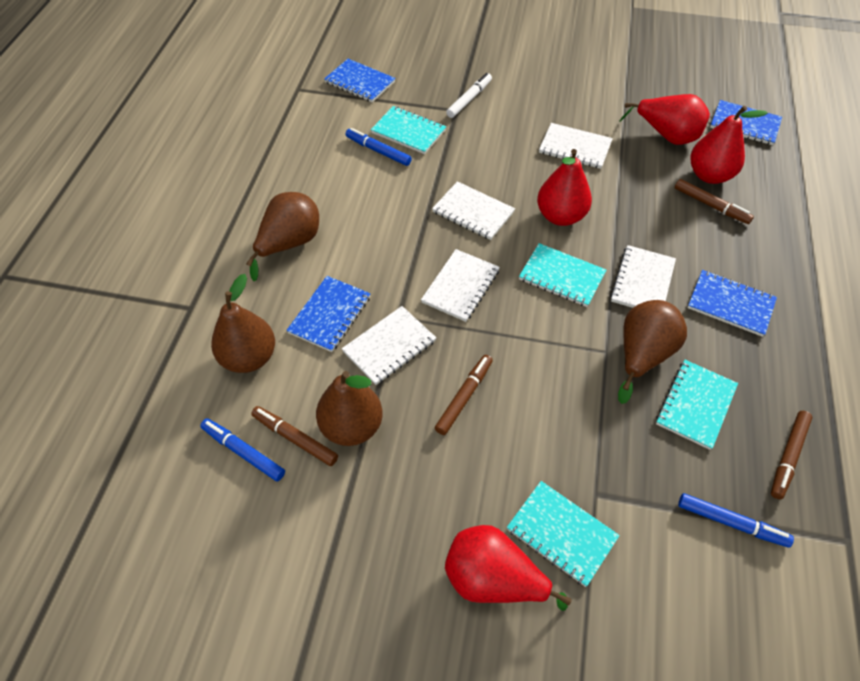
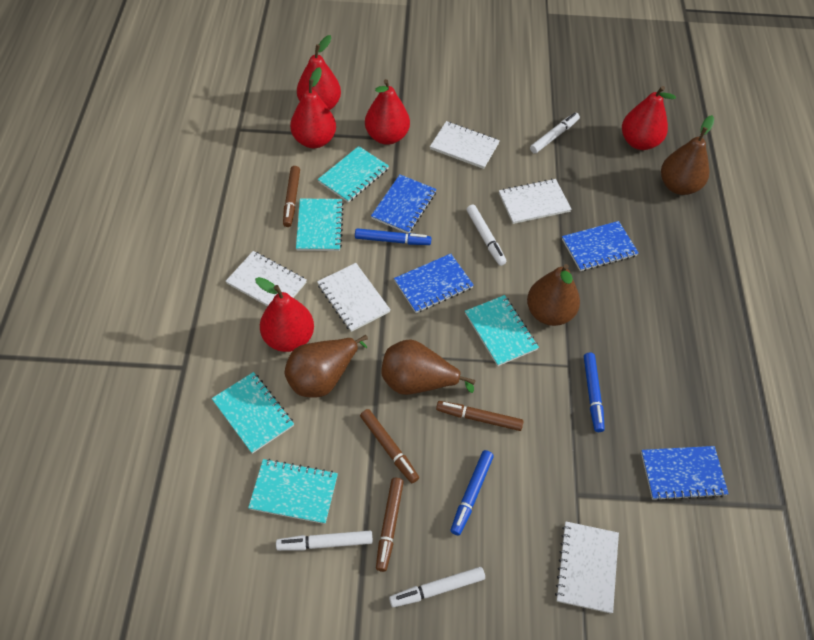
red pear: 4 -> 5
turquoise notebook: 4 -> 5
white marker: 1 -> 4

